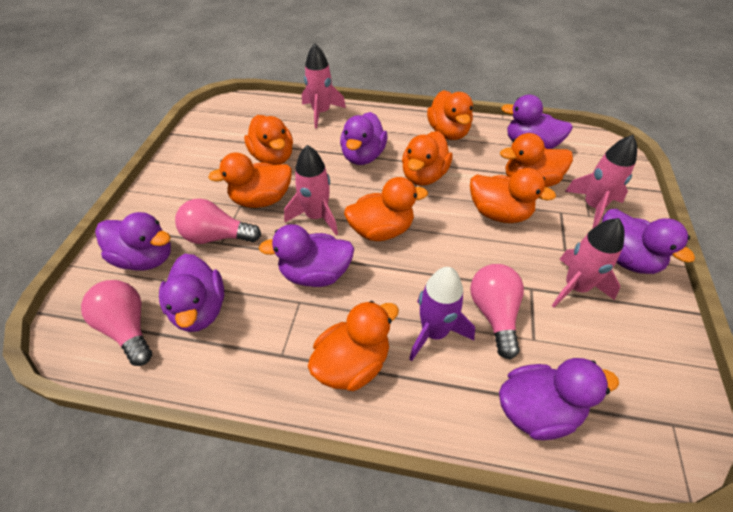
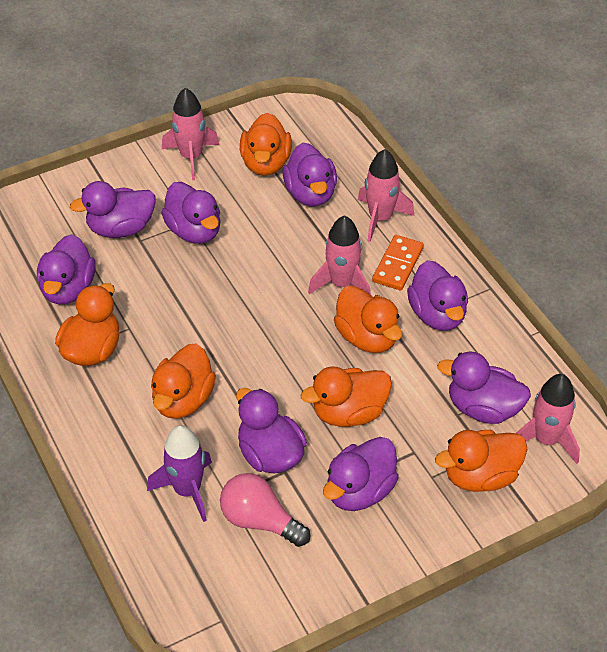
orange domino: 0 -> 1
orange duck: 8 -> 6
pink light bulb: 3 -> 1
purple duck: 7 -> 8

